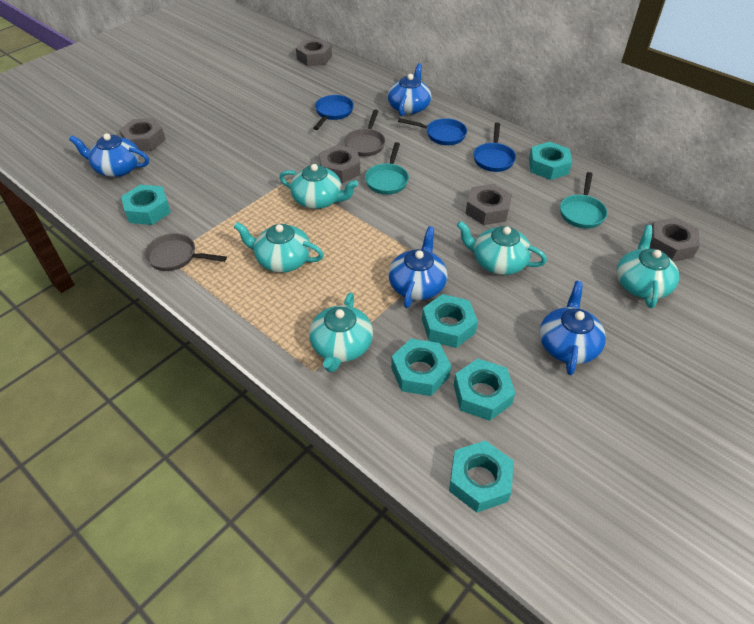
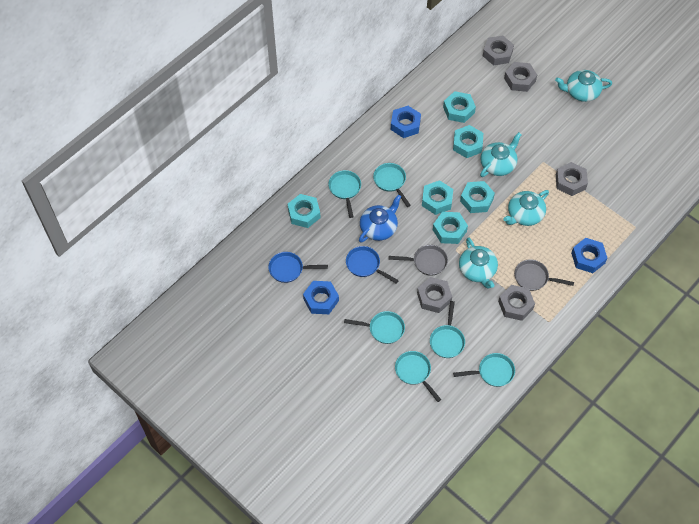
blue nut: 0 -> 3
blue pan: 3 -> 2
blue teapot: 4 -> 1
turquoise pan: 2 -> 6
turquoise teapot: 5 -> 4

